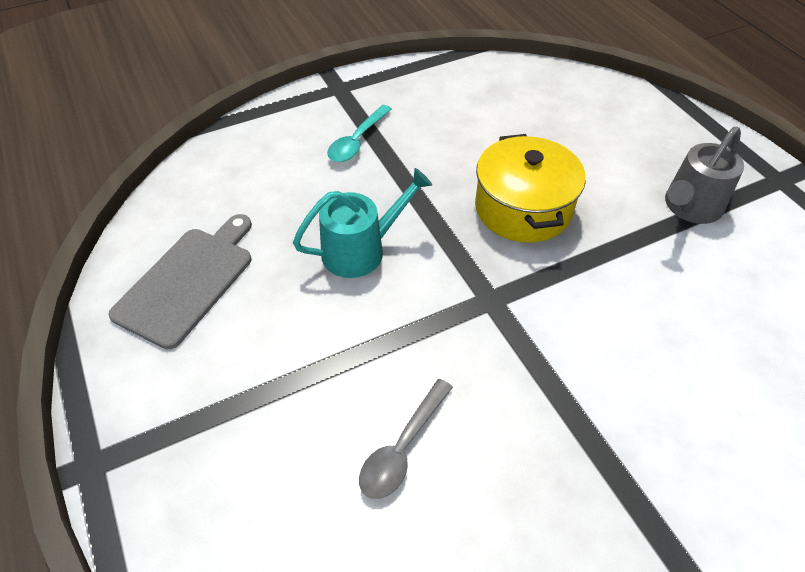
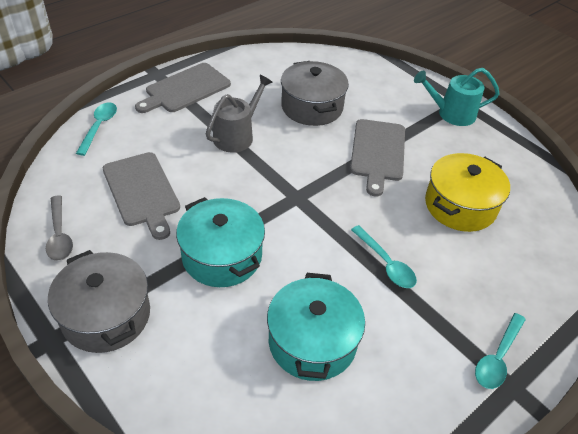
grey cutting board: 1 -> 3
grey pot: 0 -> 2
turquoise pot: 0 -> 2
turquoise spoon: 1 -> 3

